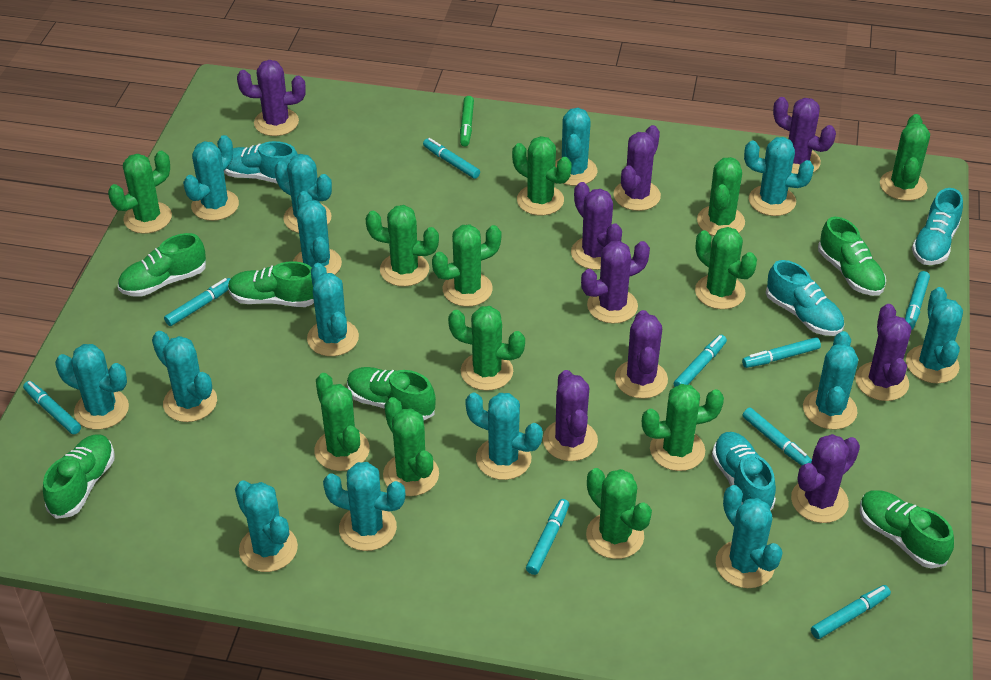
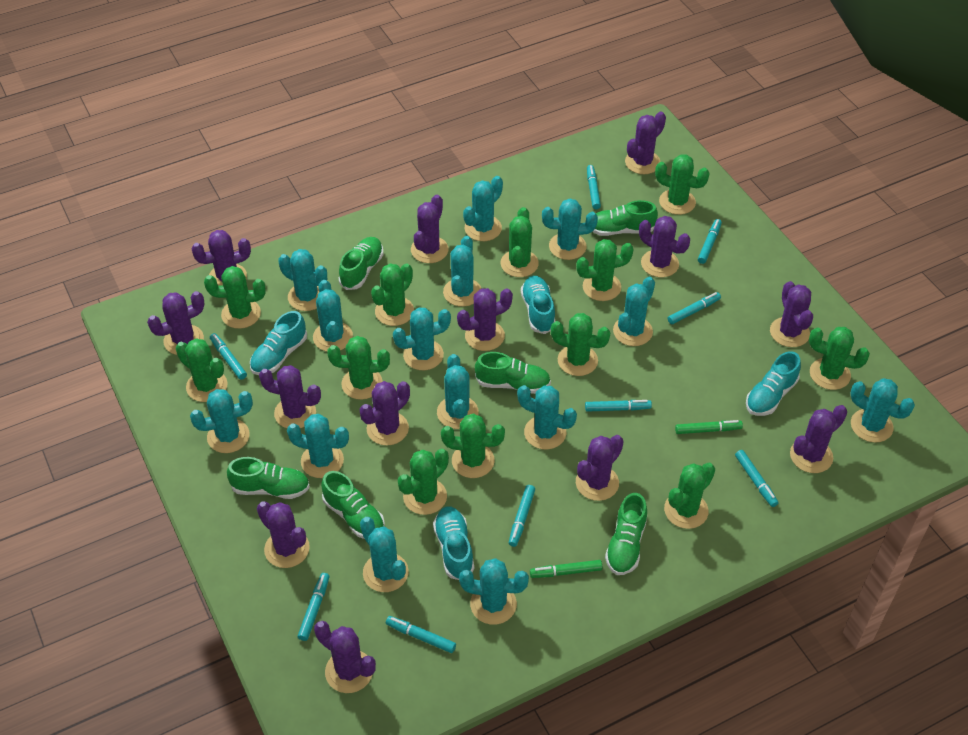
green marker: 1 -> 2
purple cactus: 9 -> 13

